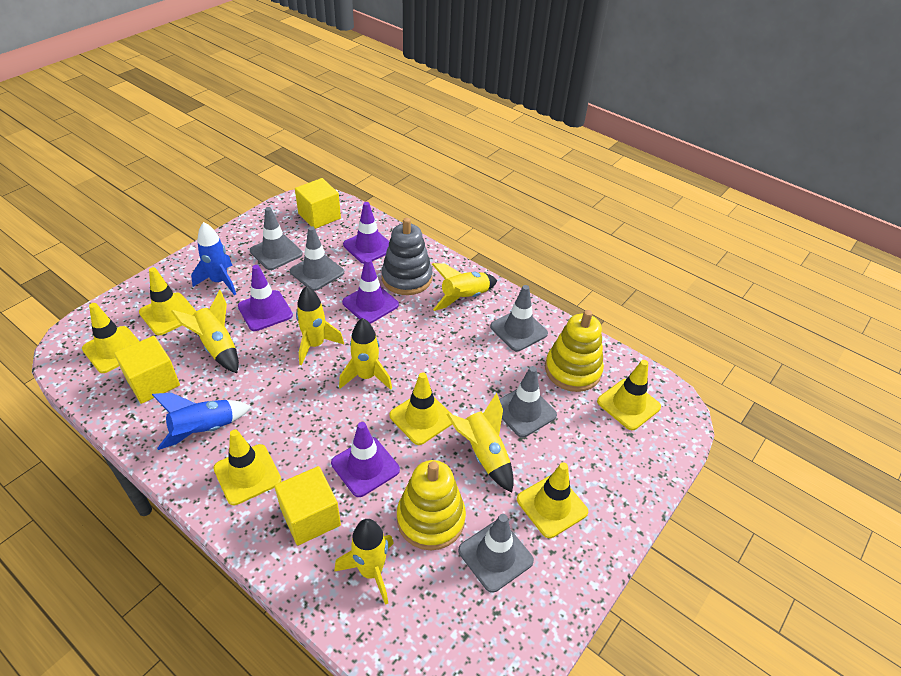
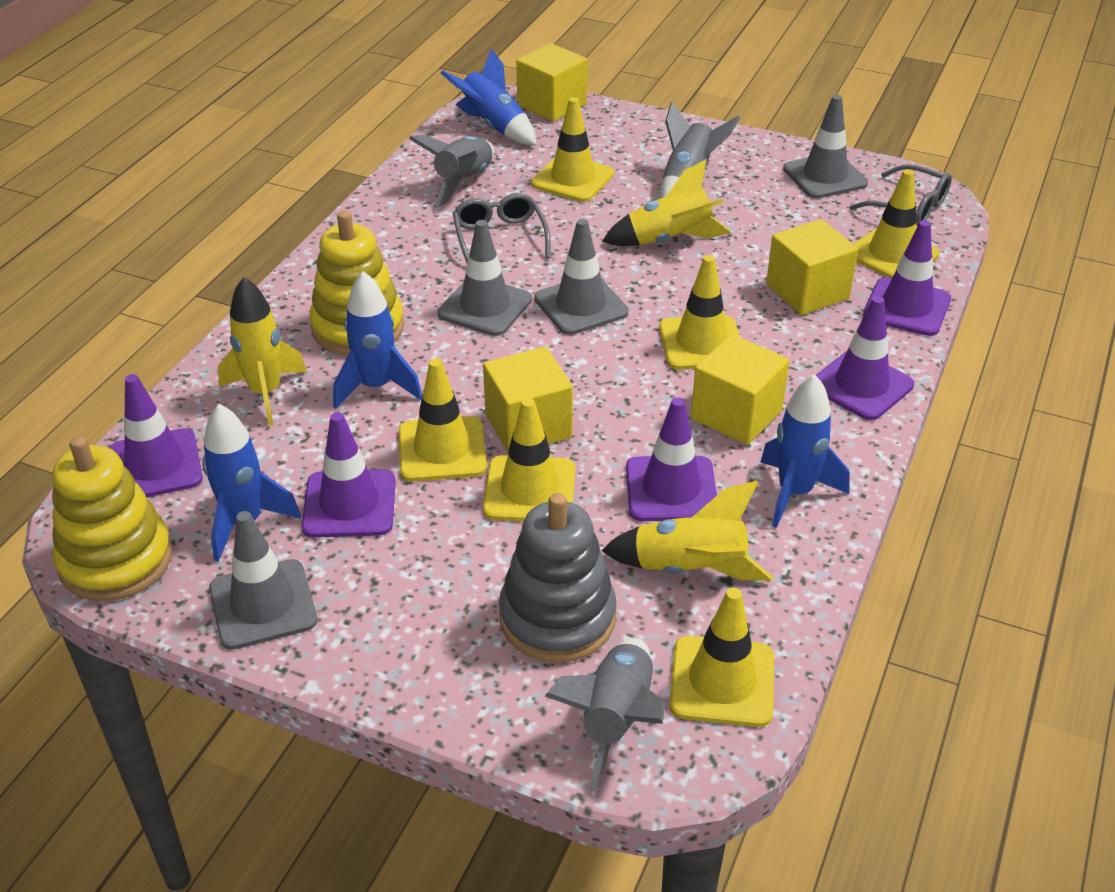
blue rocket: 2 -> 4
grey glasses: 0 -> 2
grey rocket: 0 -> 3
grey traffic cone: 5 -> 4
purple traffic cone: 4 -> 5
yellow cube: 3 -> 4
yellow rocket: 6 -> 3

